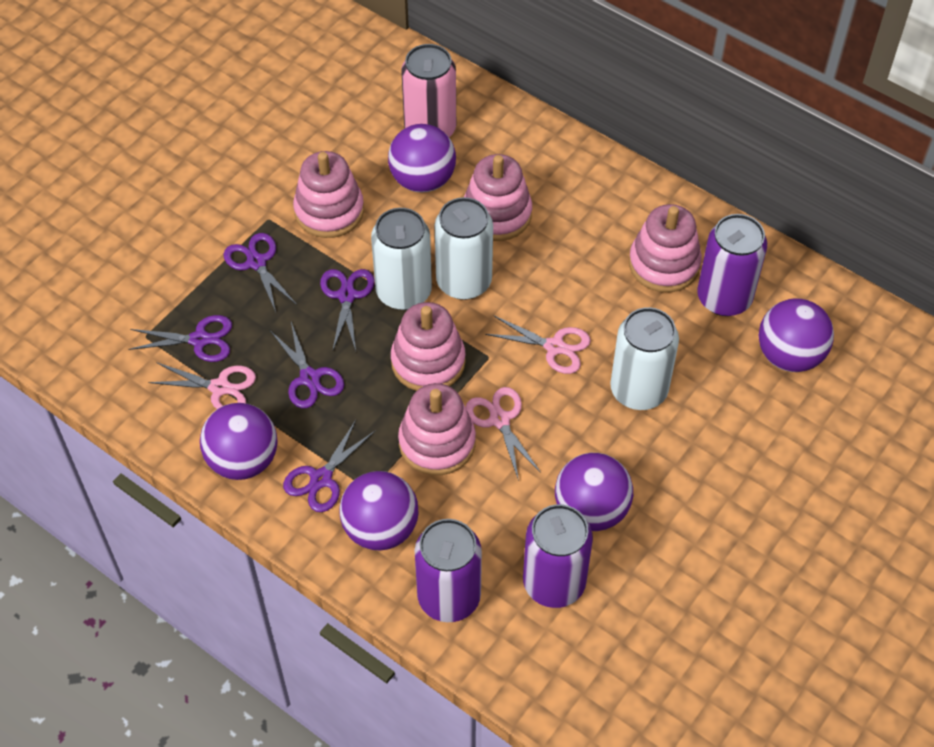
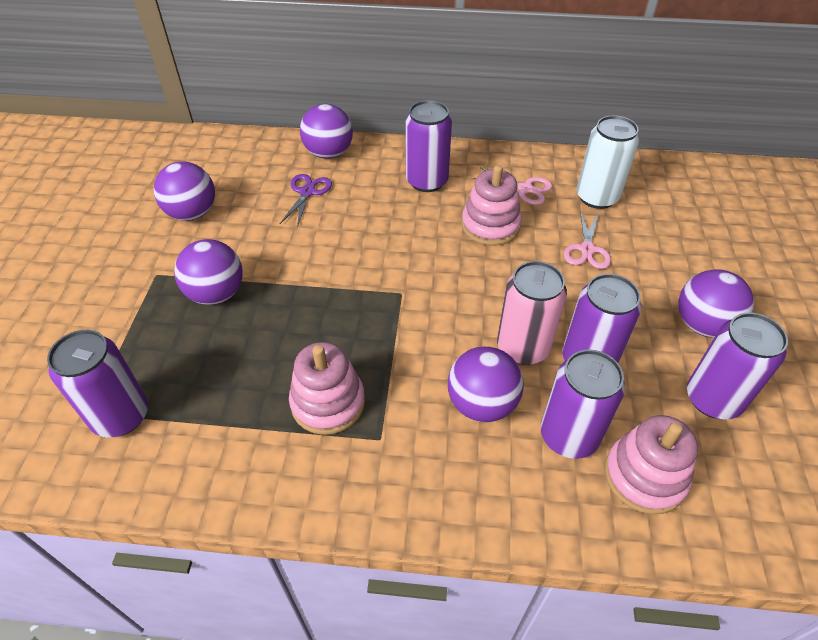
pink scissors: 3 -> 2
pink stacking toy: 5 -> 3
purple can: 3 -> 5
purple scissors: 5 -> 1
white can: 3 -> 1

